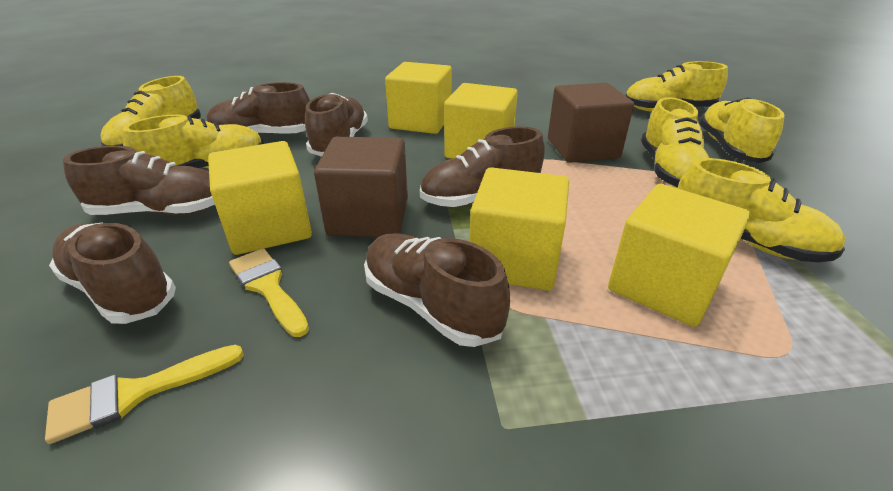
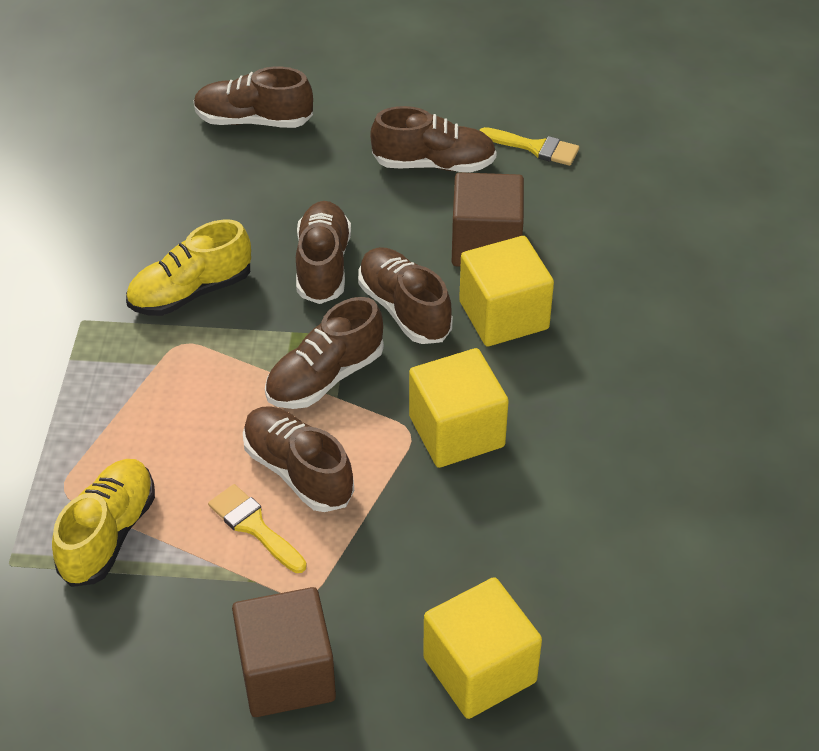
yellow cube: 5 -> 3
yellow shoe: 6 -> 2

